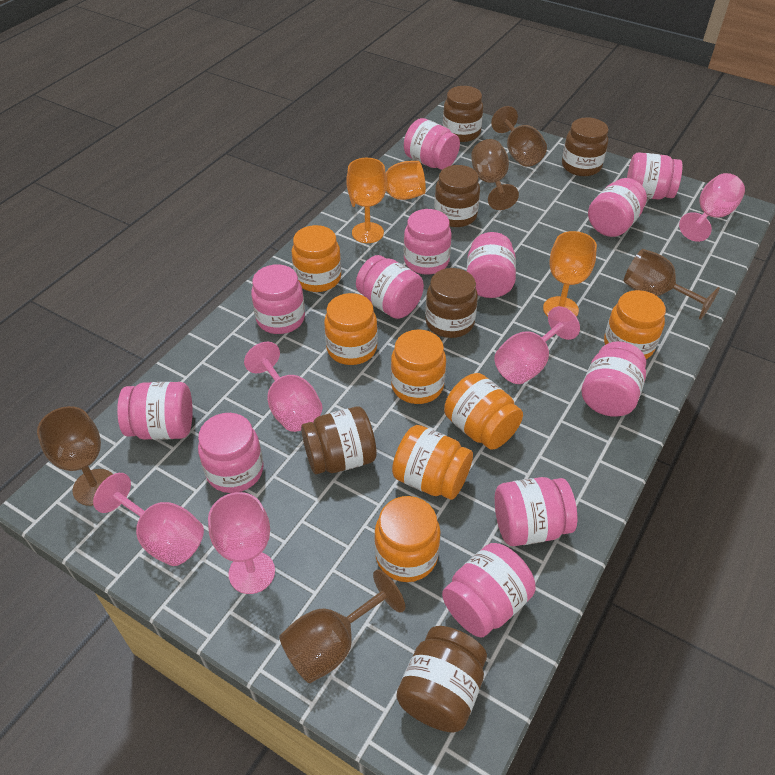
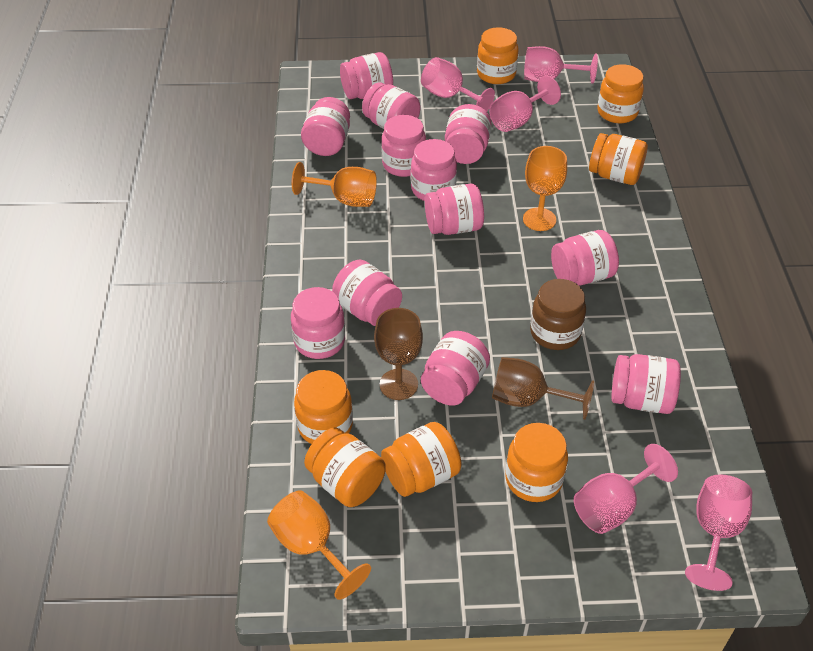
brown goblet: 5 -> 2
brown jar: 6 -> 1

